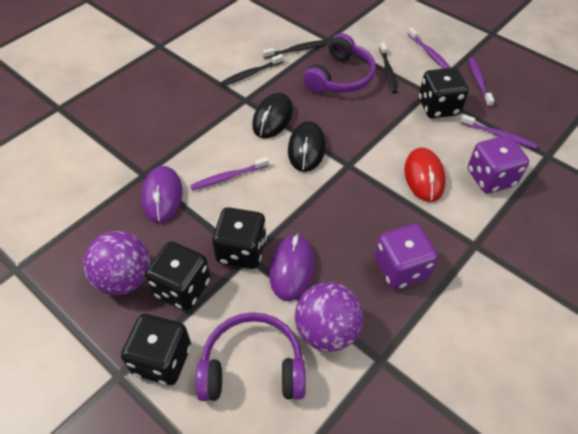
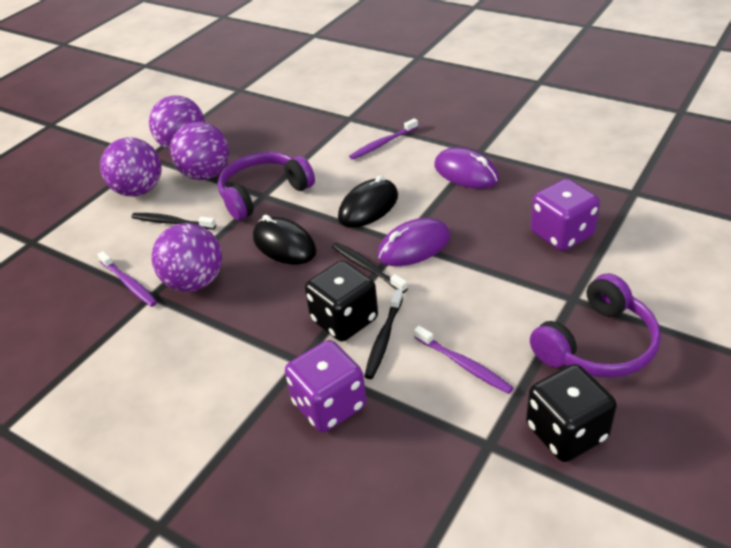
black dice: 4 -> 2
purple ball: 2 -> 4
purple toothbrush: 4 -> 3
red mouse: 1 -> 0

